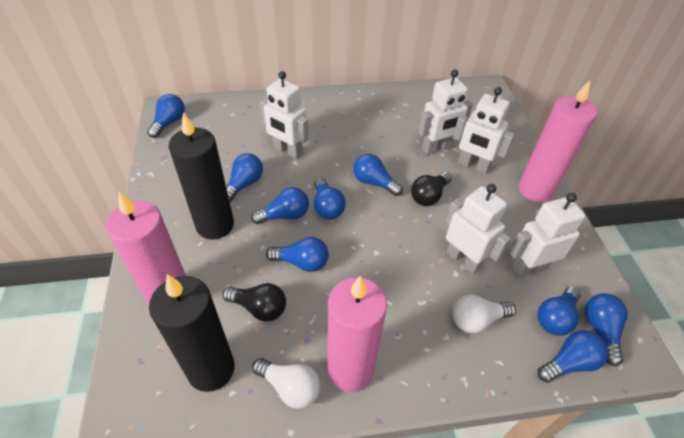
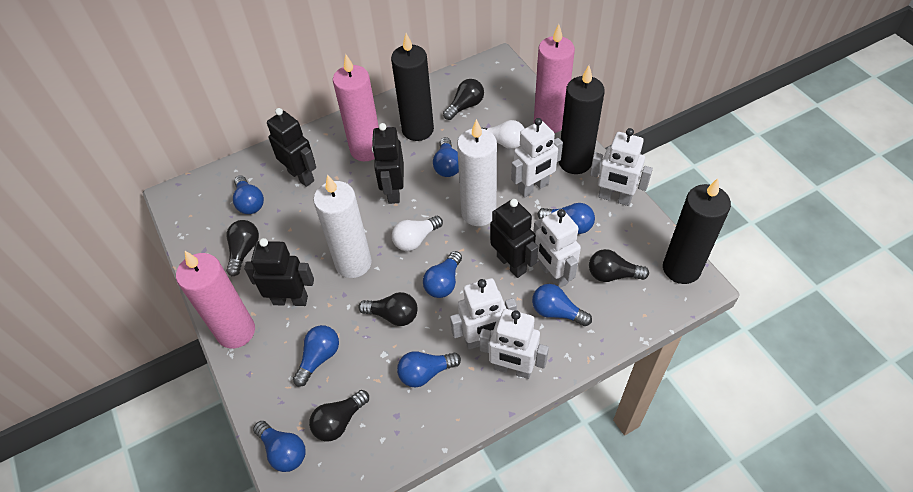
black candle: 2 -> 3
black light bulb: 2 -> 5
black robot: 0 -> 4
blue light bulb: 9 -> 8
white candle: 0 -> 2

